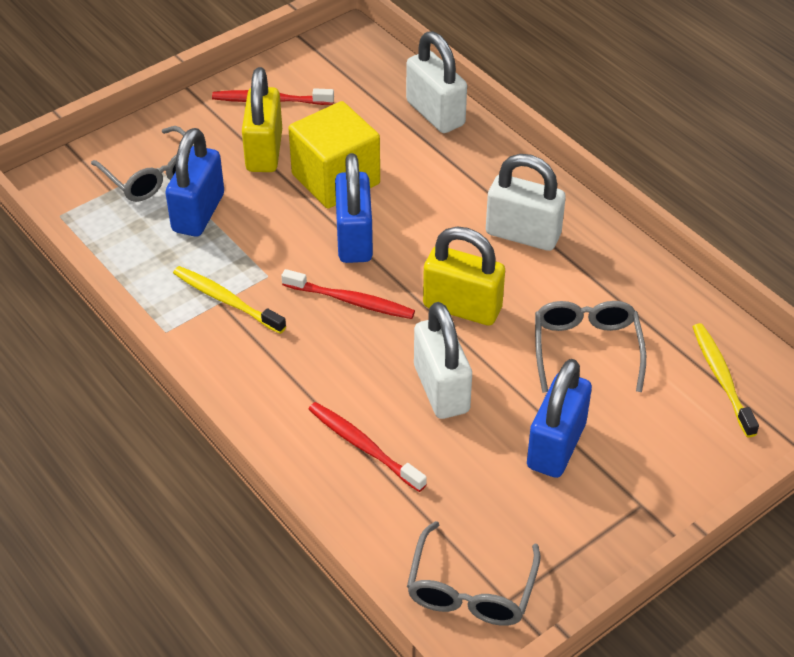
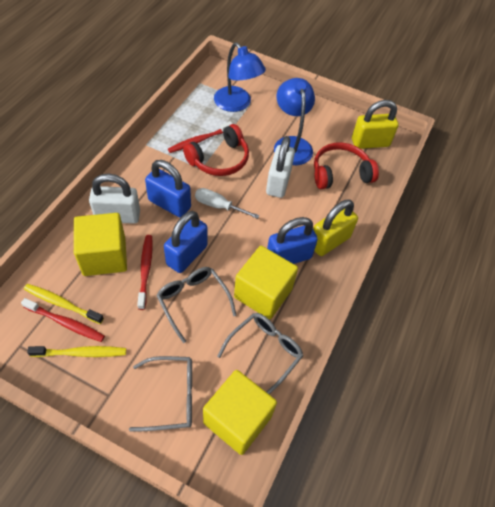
blue lamp: 0 -> 2
red headphones: 0 -> 2
white padlock: 3 -> 2
white screwdriver: 0 -> 1
yellow cube: 1 -> 3

